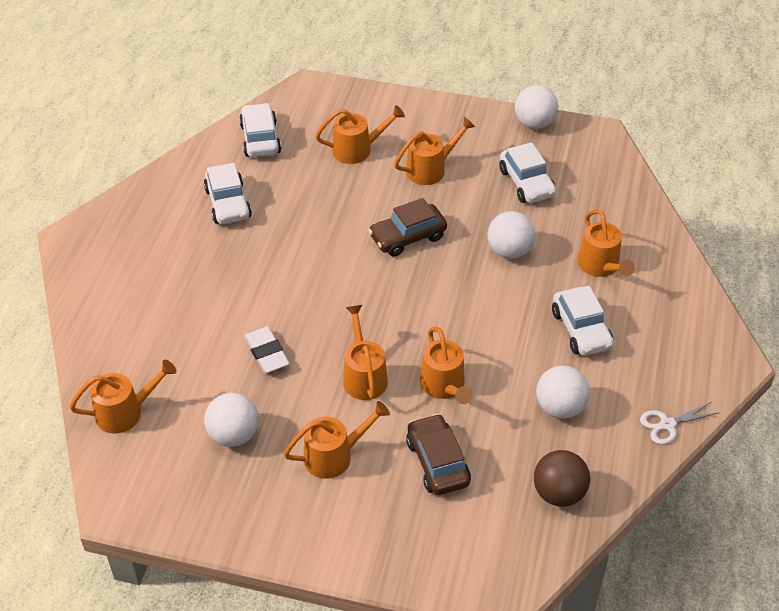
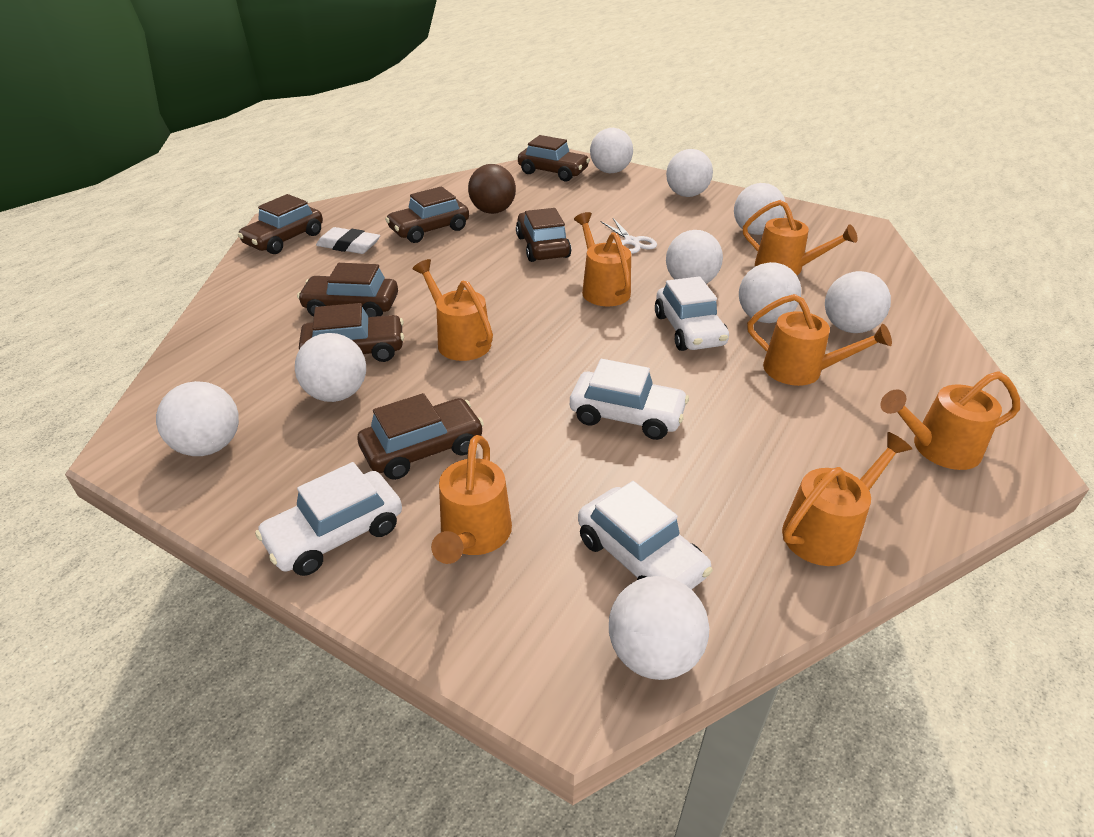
brown car: 2 -> 7
white ball: 4 -> 9

